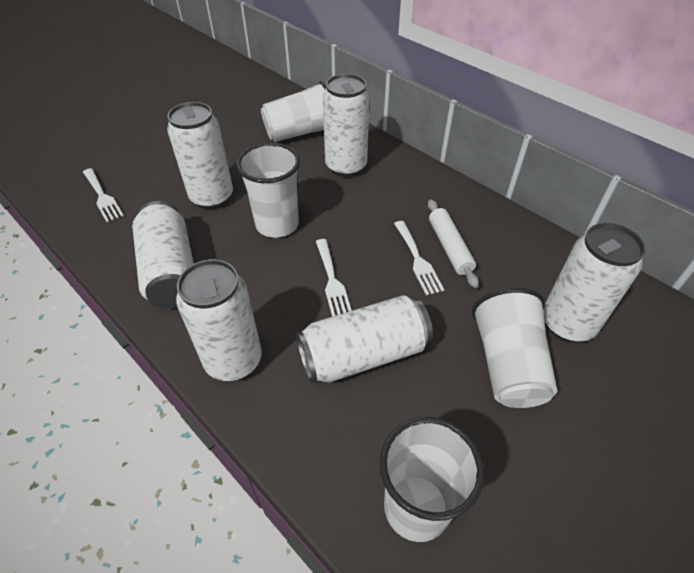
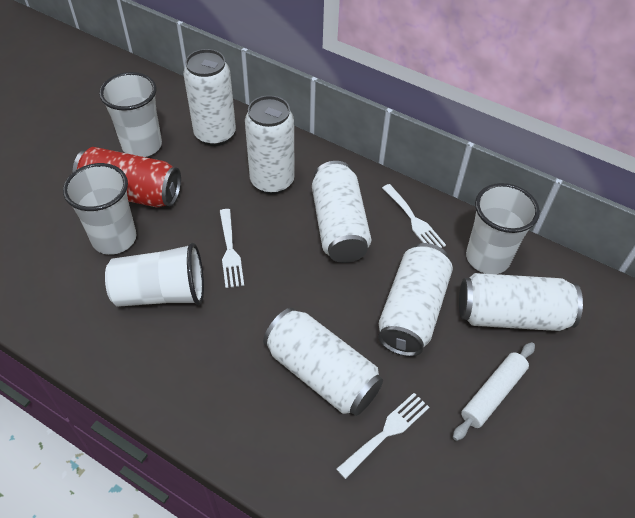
red can: 0 -> 1

